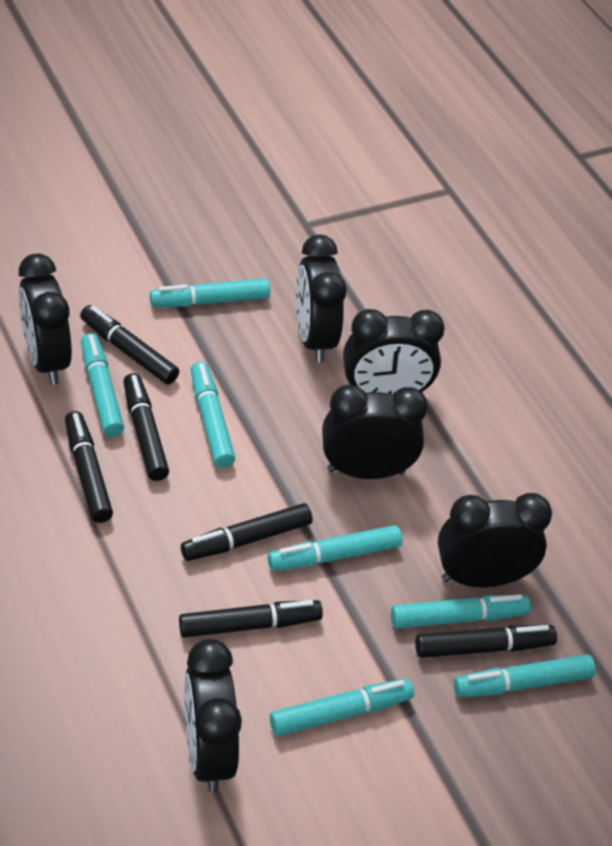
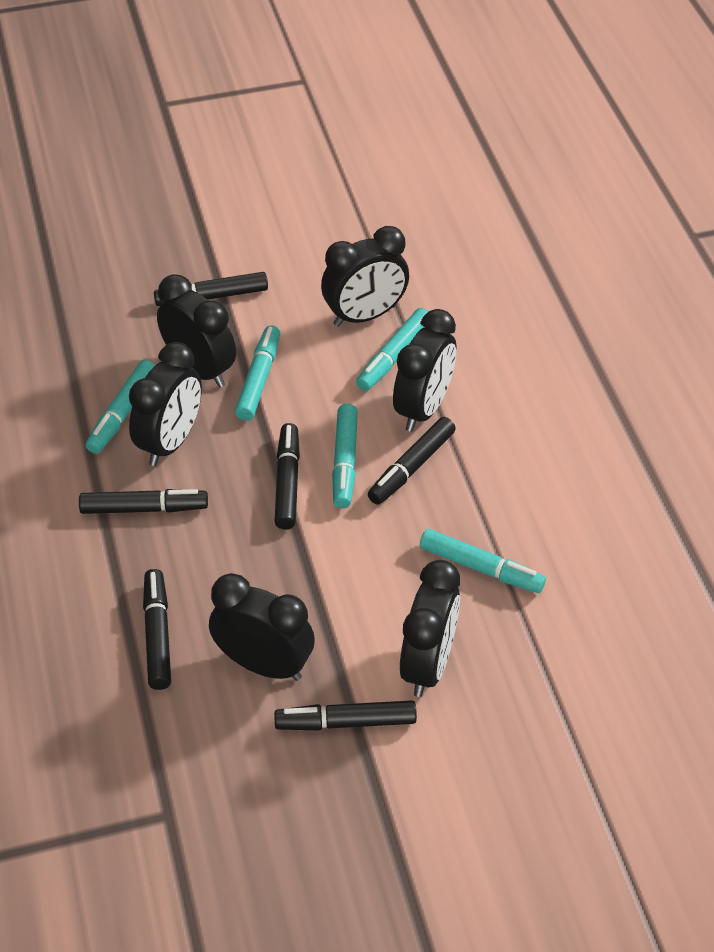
turquoise marker: 7 -> 5

